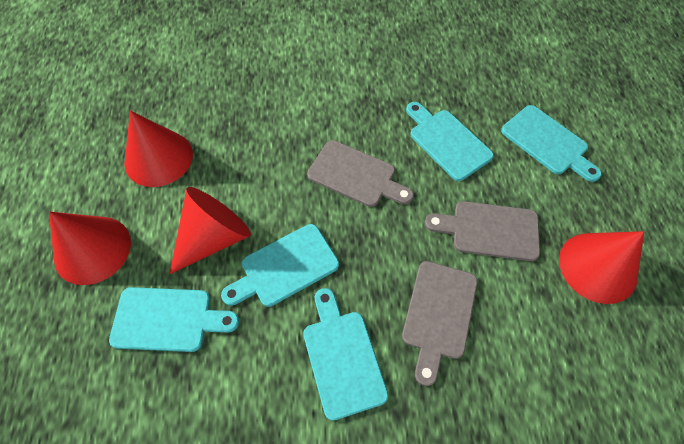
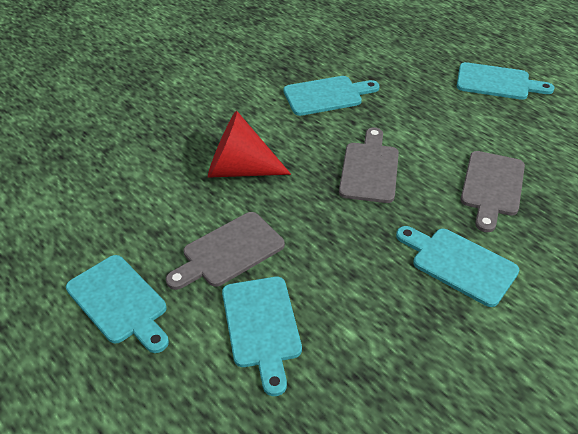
red cone: 4 -> 1

